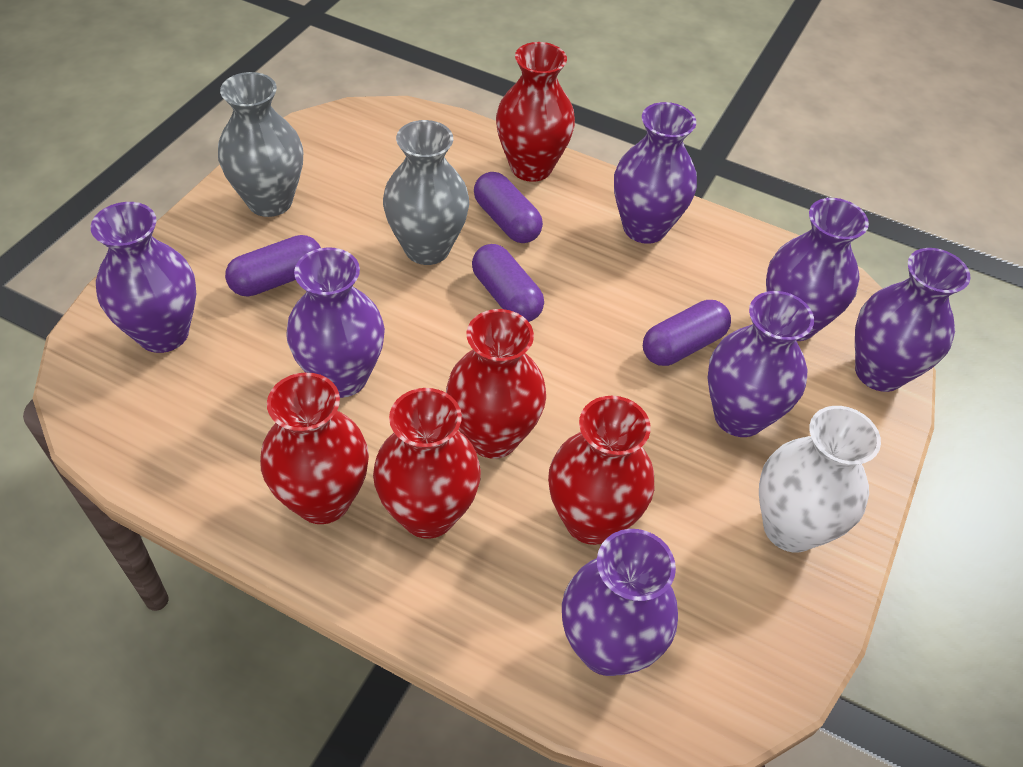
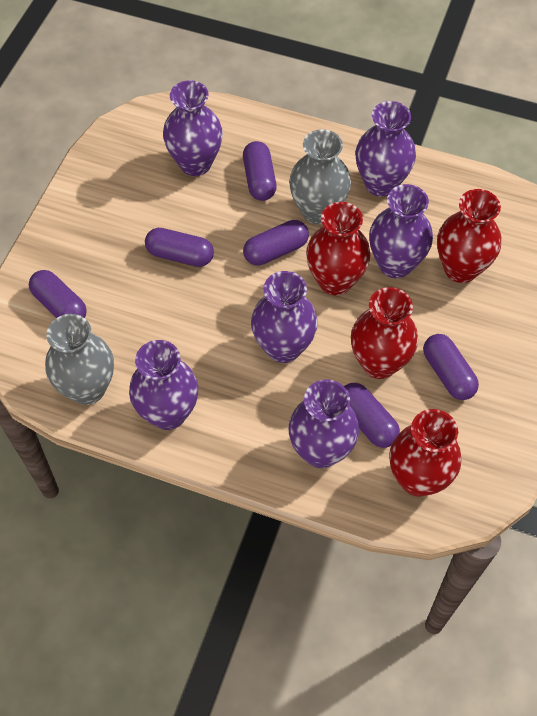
purple capsule: 4 -> 6
purple vase: 7 -> 6
red vase: 5 -> 4
white vase: 1 -> 0

